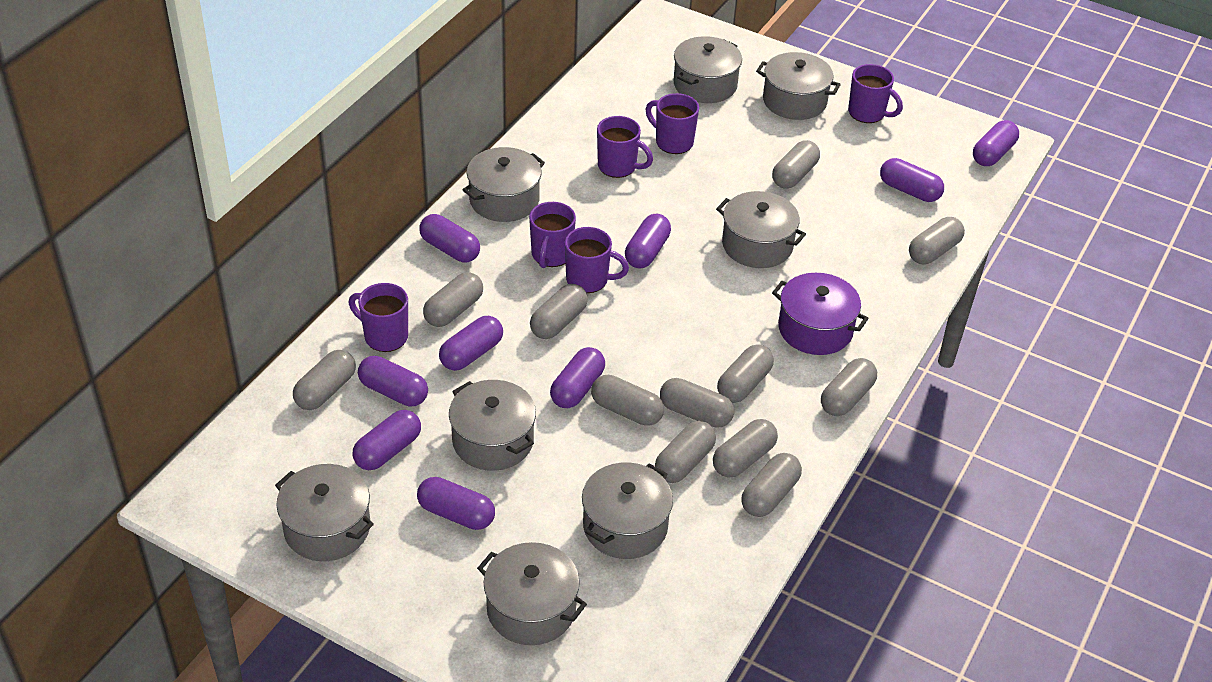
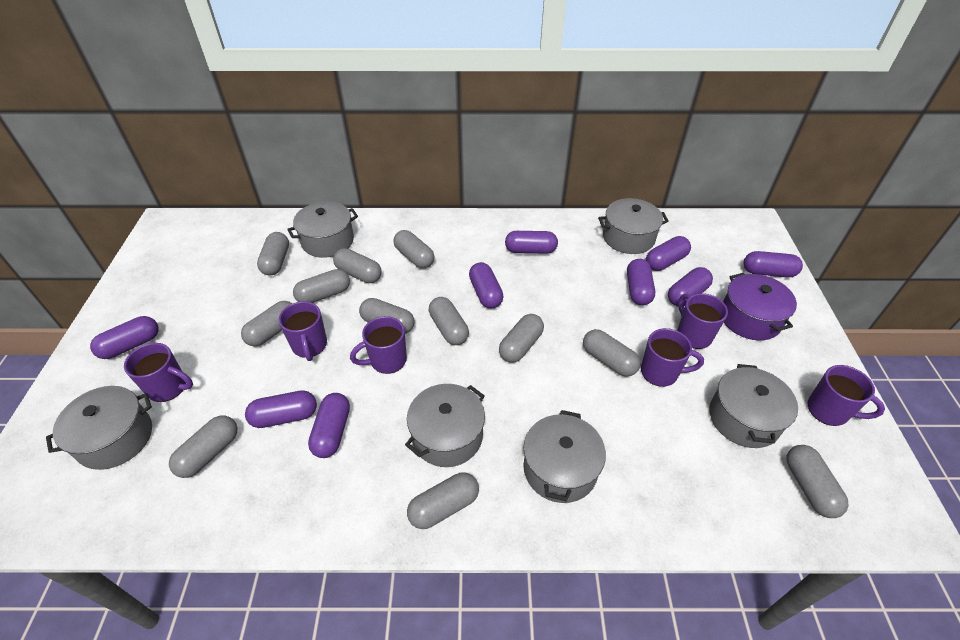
grey pot: 8 -> 6

